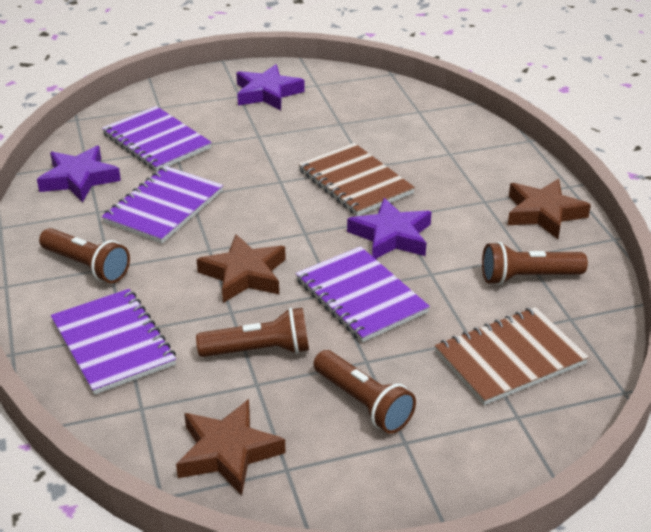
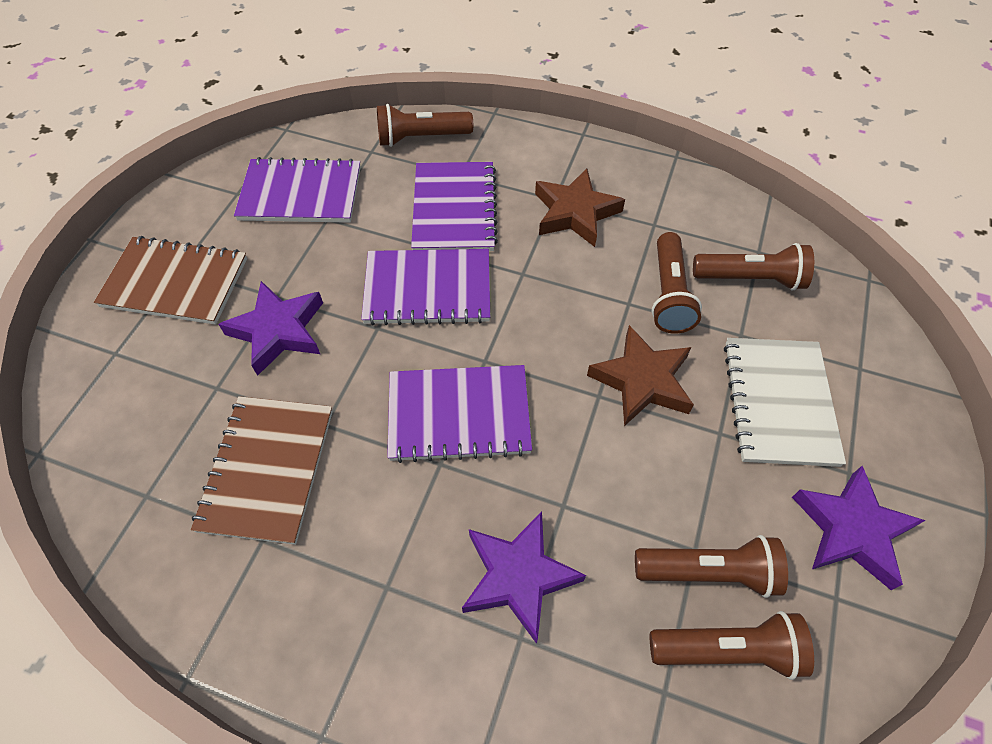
brown flashlight: 4 -> 5
brown star: 3 -> 2
white notebook: 0 -> 1

